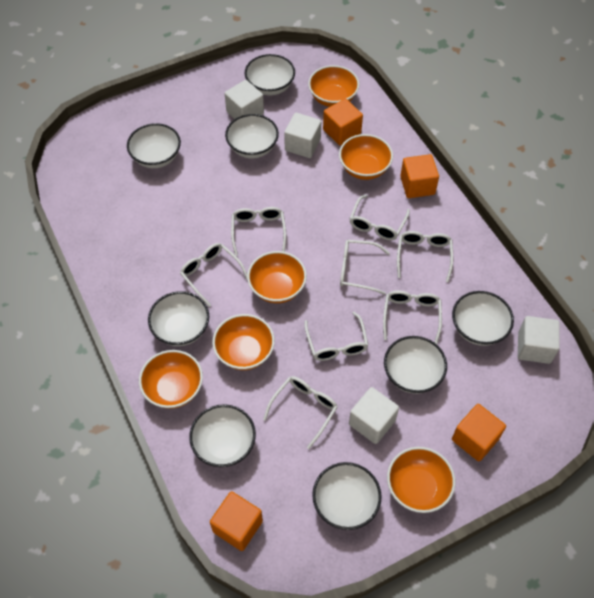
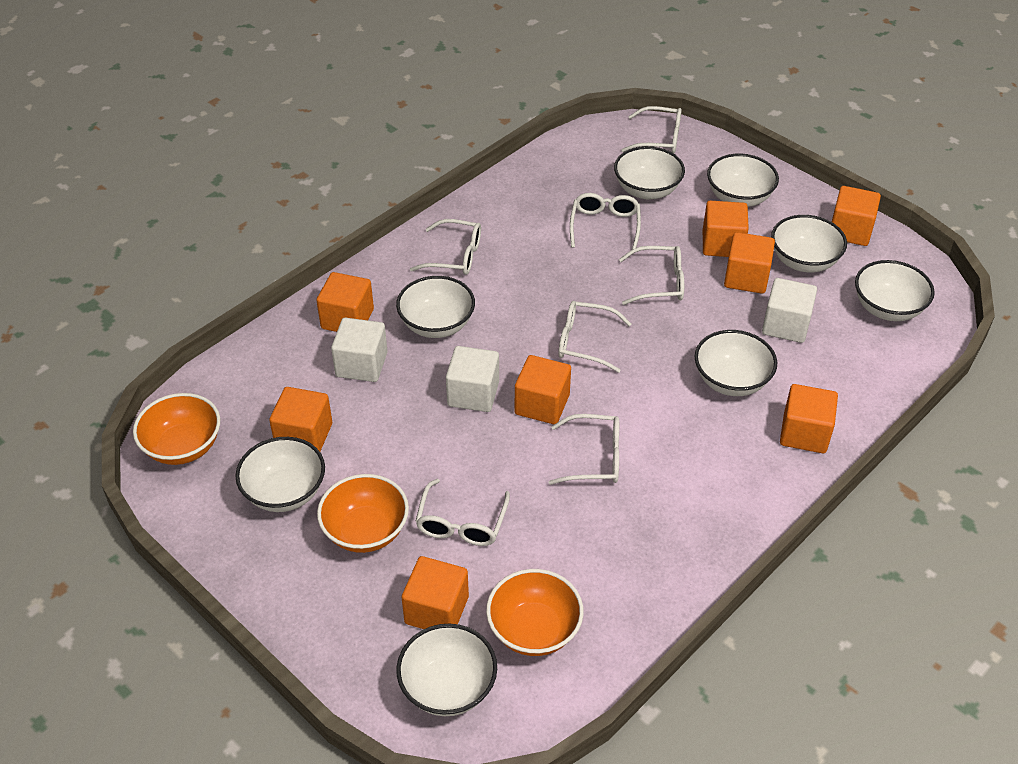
orange bowl: 6 -> 3
orange cube: 4 -> 8
white cube: 4 -> 3
white glasses: 8 -> 7

